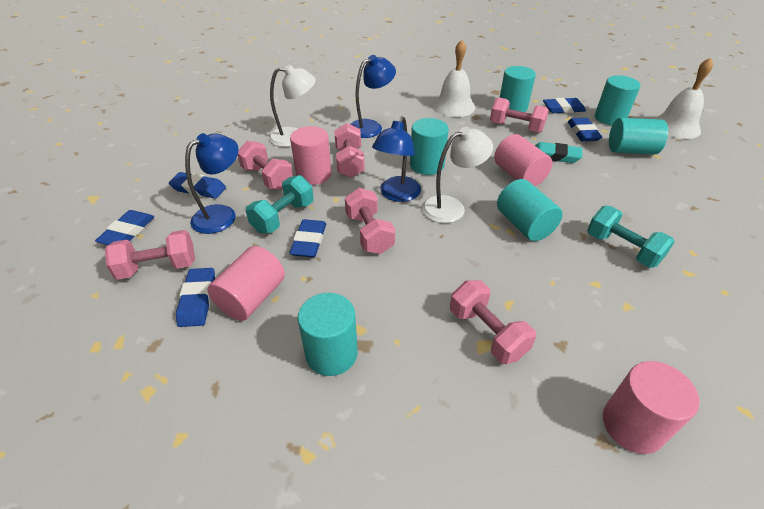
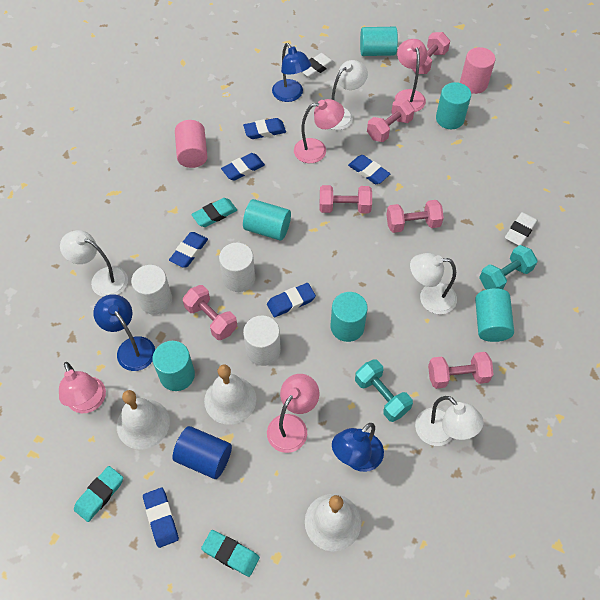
blue cylinder: 0 -> 1
pink cylinder: 4 -> 2
pink lamp: 0 -> 4
turquoise eraser: 1 -> 3
white bell: 2 -> 3
white cylinder: 0 -> 3
white eraser: 0 -> 2
white lamp: 2 -> 4

